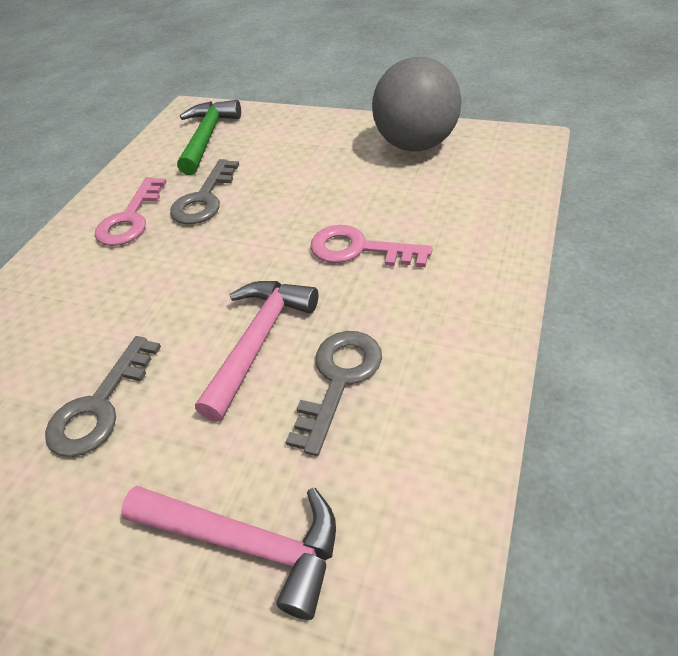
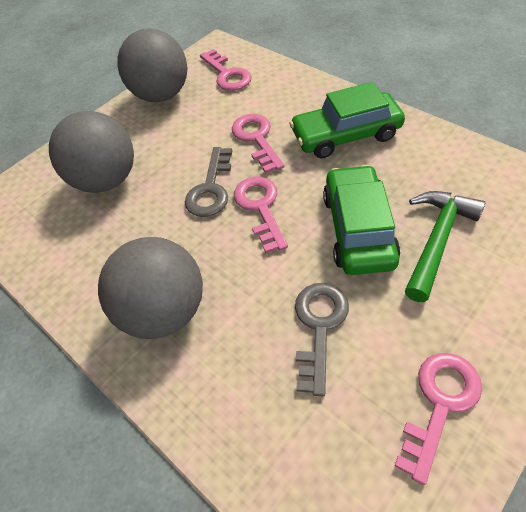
green car: 0 -> 2
grey ball: 1 -> 3
grey key: 3 -> 2
pink hammer: 2 -> 0
pink key: 2 -> 4

